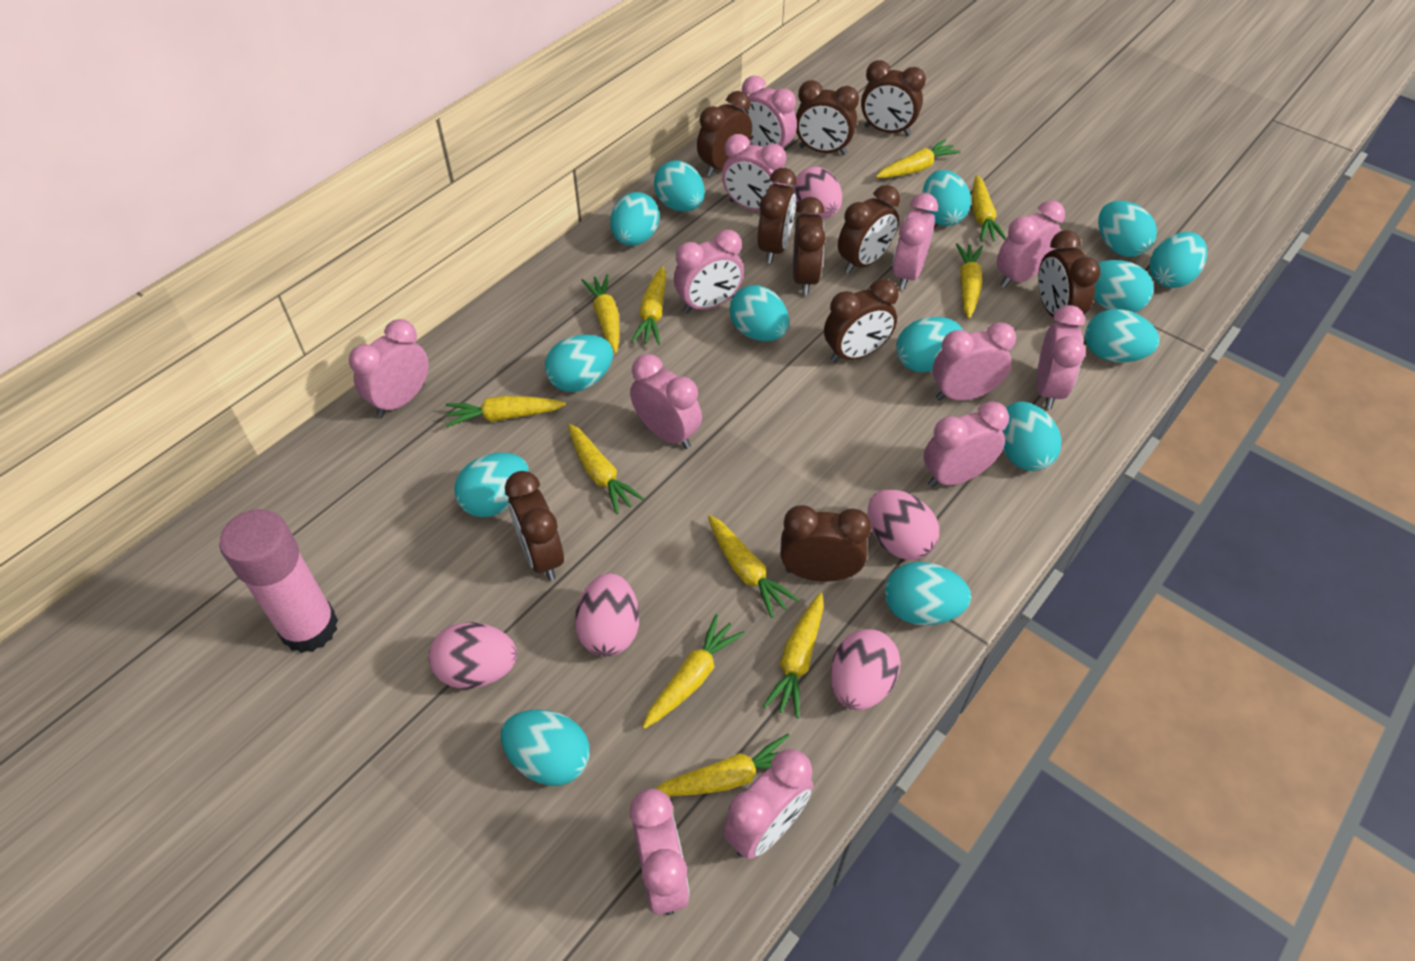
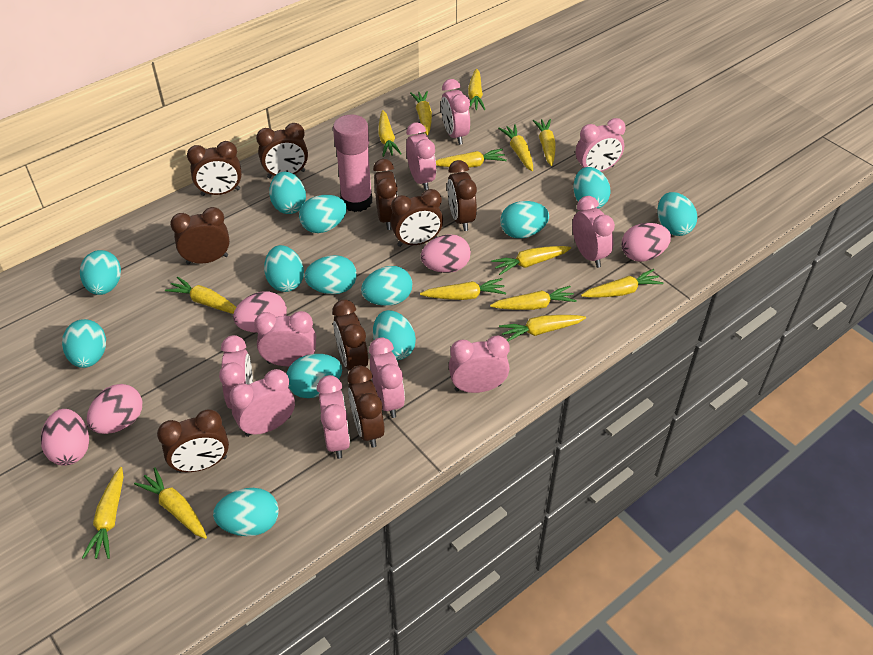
brown clock: 10 -> 9
pink clock: 12 -> 10
turquoise egg: 14 -> 13
yellow carrot: 11 -> 14

